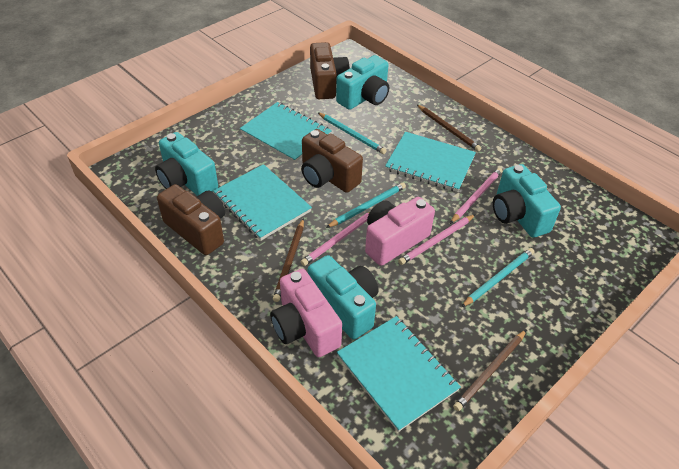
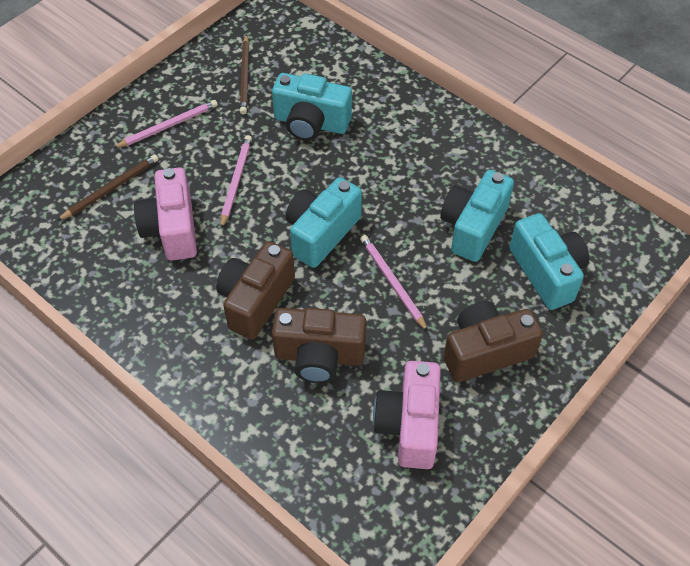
brown pencil: 3 -> 2
turquoise notebook: 4 -> 0
turquoise pencil: 3 -> 0

